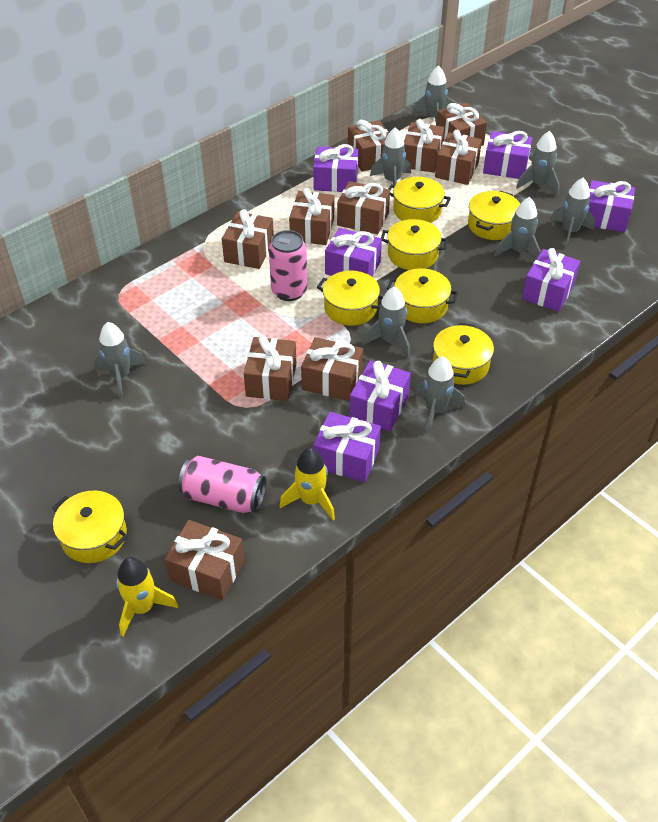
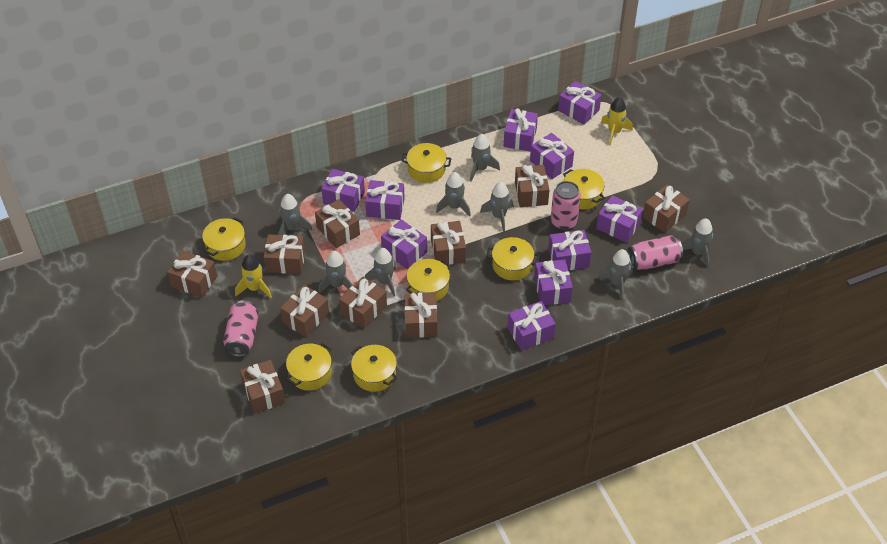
pink can: 2 -> 3
purple gift: 7 -> 10

